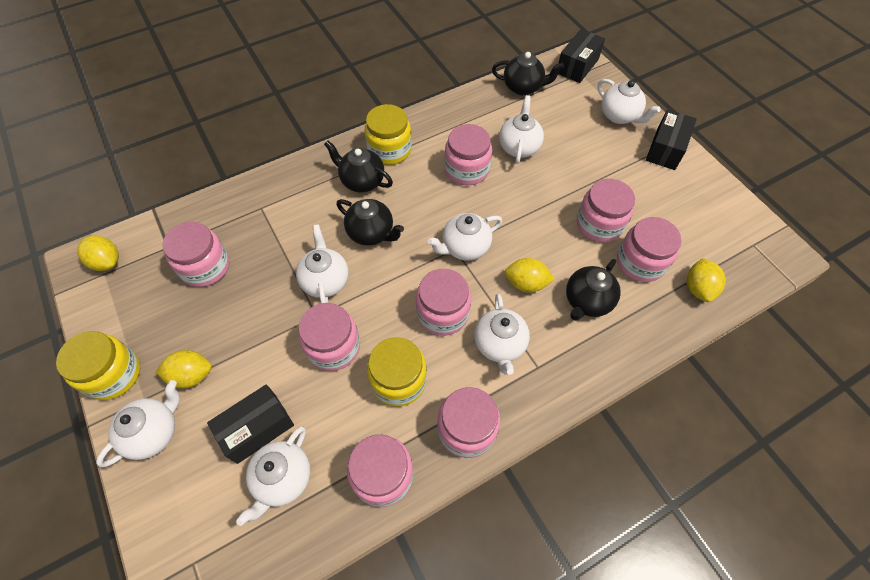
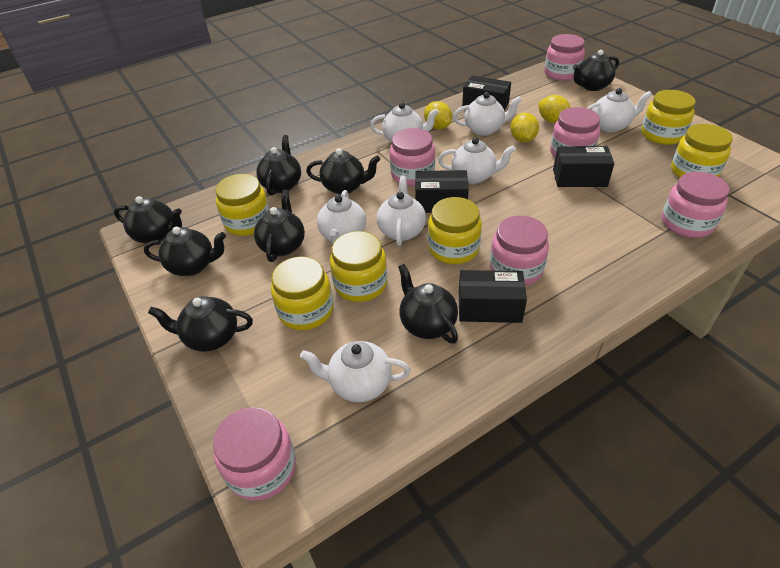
black box: 3 -> 4
black teapot: 4 -> 8
pink jar: 8 -> 6
yellow jar: 3 -> 6
yellow lemon: 4 -> 3

